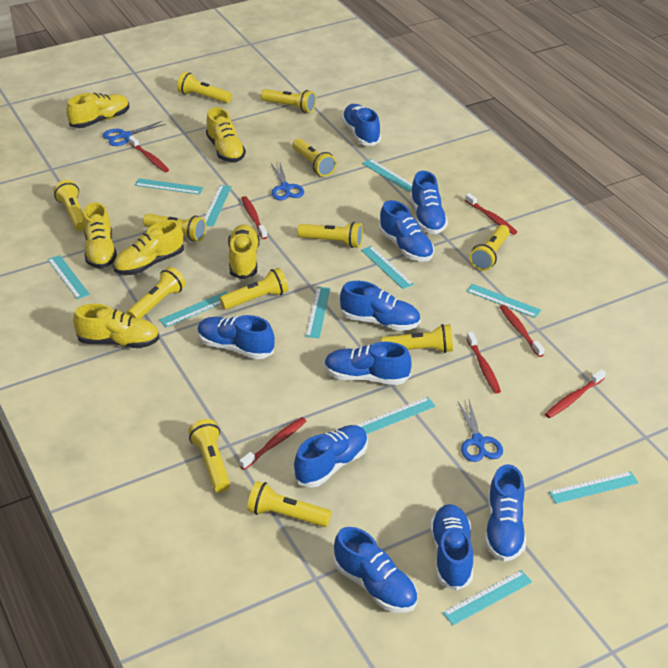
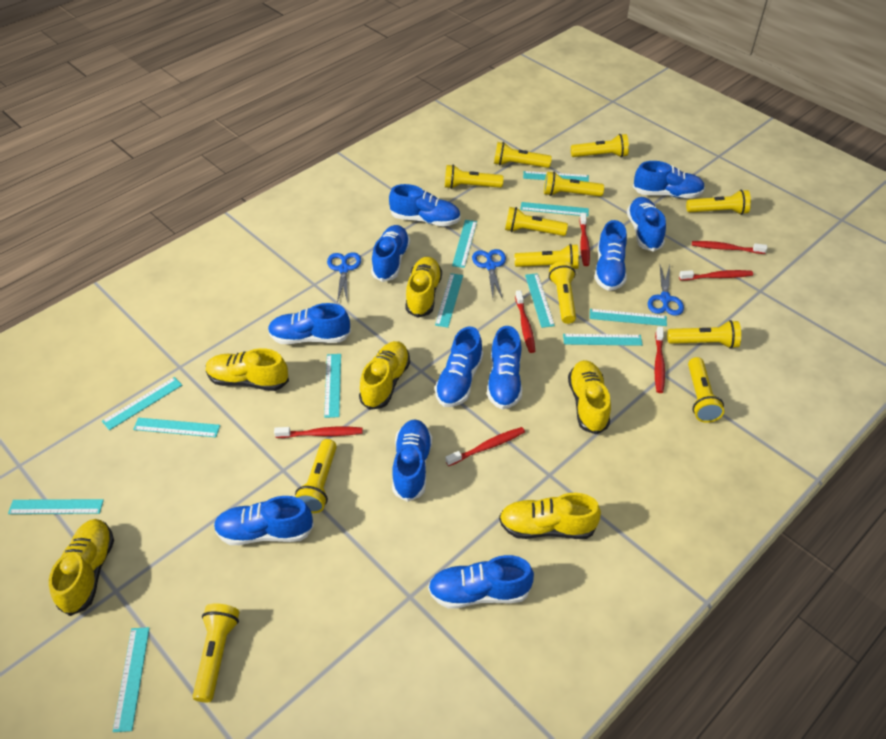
blue shoe: 10 -> 11
turquoise ruler: 11 -> 12

